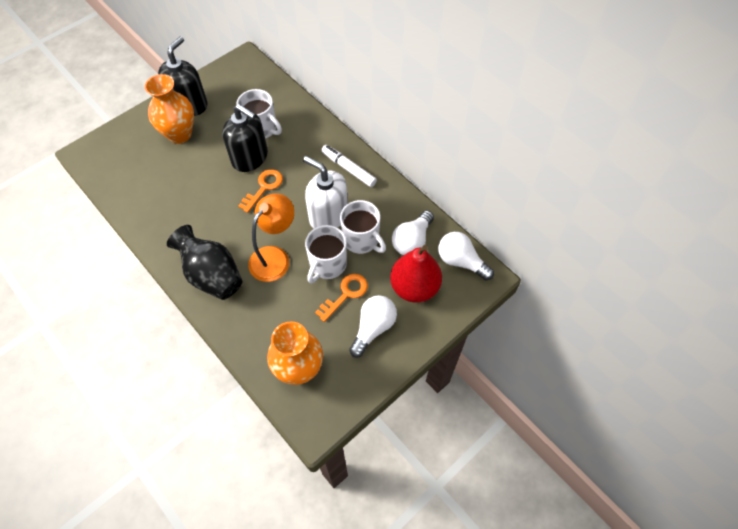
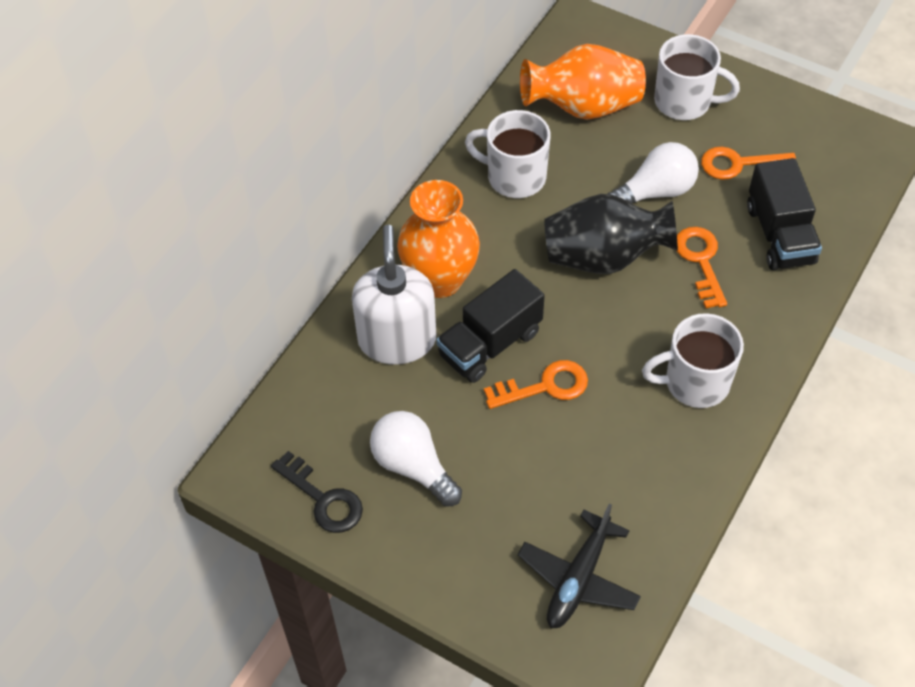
black key: 0 -> 1
black plane: 0 -> 1
black soap dispenser: 2 -> 0
black truck: 0 -> 2
orange key: 2 -> 3
orange lamp: 1 -> 0
red pear: 1 -> 0
white light bulb: 3 -> 2
white marker: 1 -> 0

